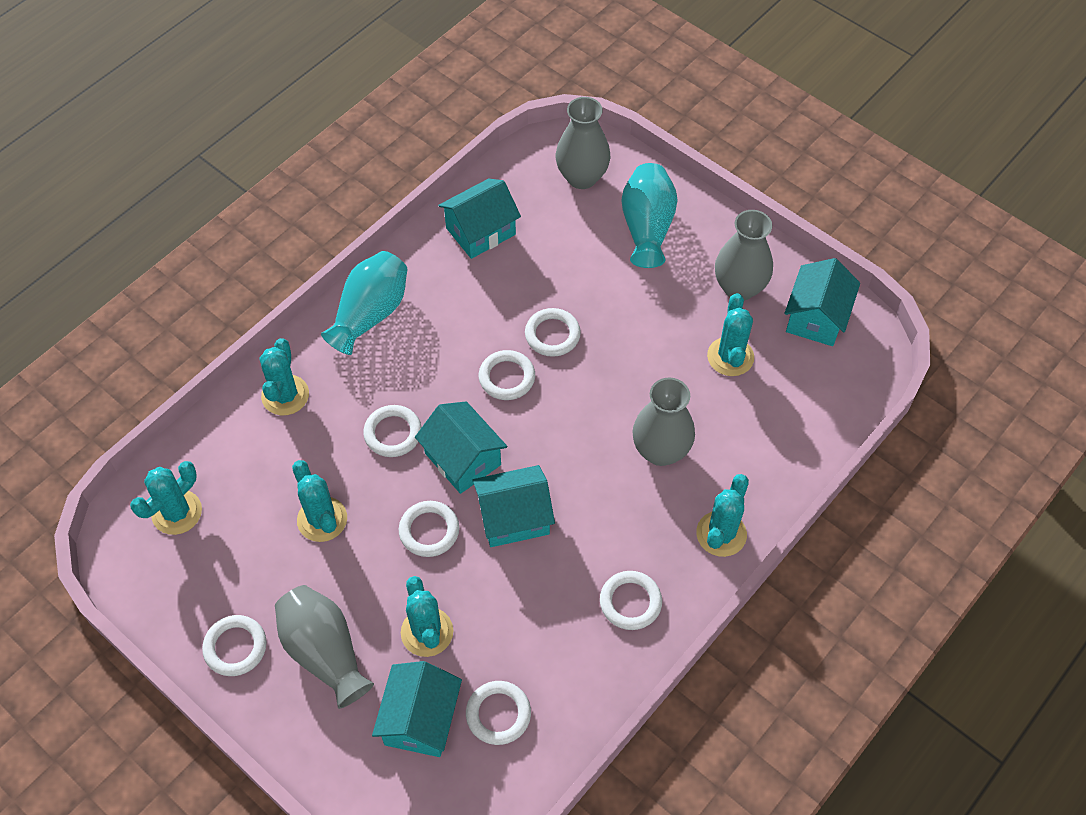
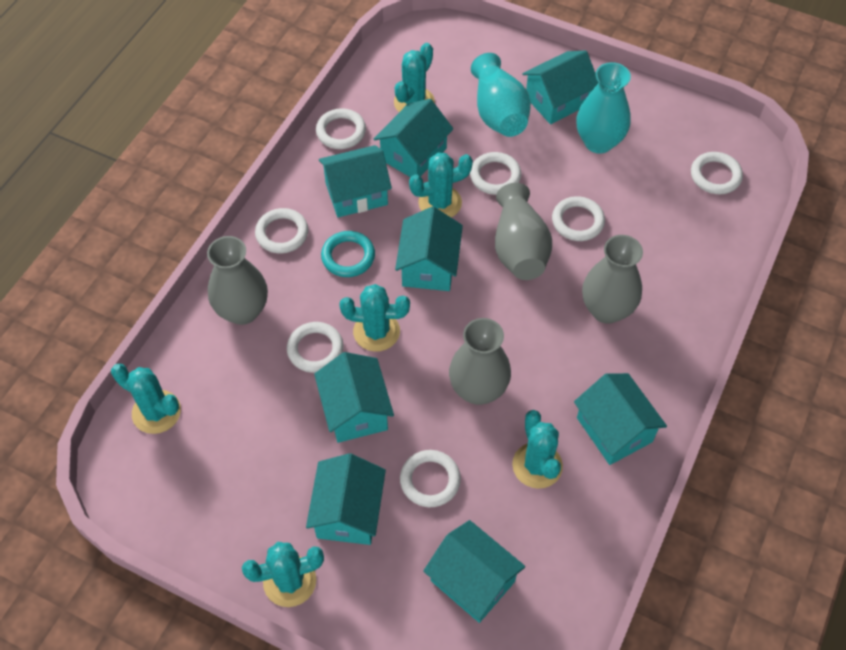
turquoise house: 5 -> 8
turquoise ring: 0 -> 1

